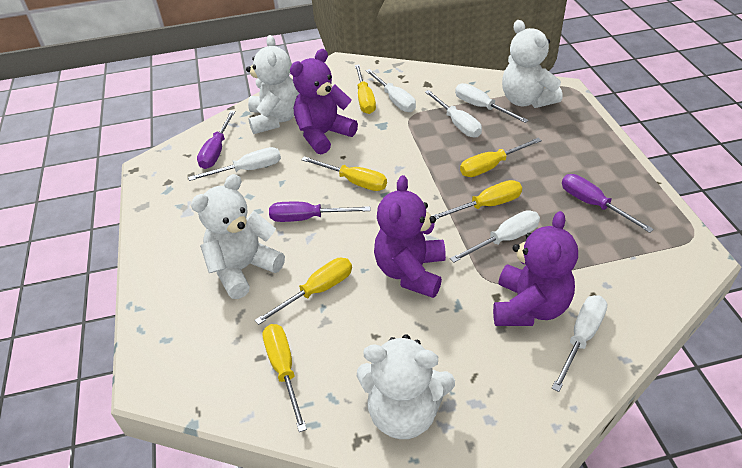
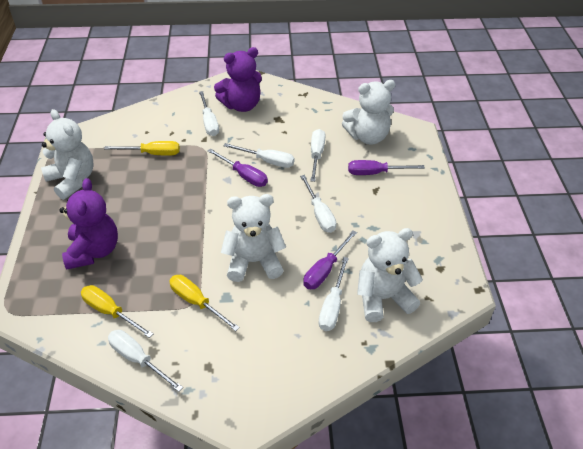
purple teddy bear: 3 -> 2
yellow screwdriver: 6 -> 3

